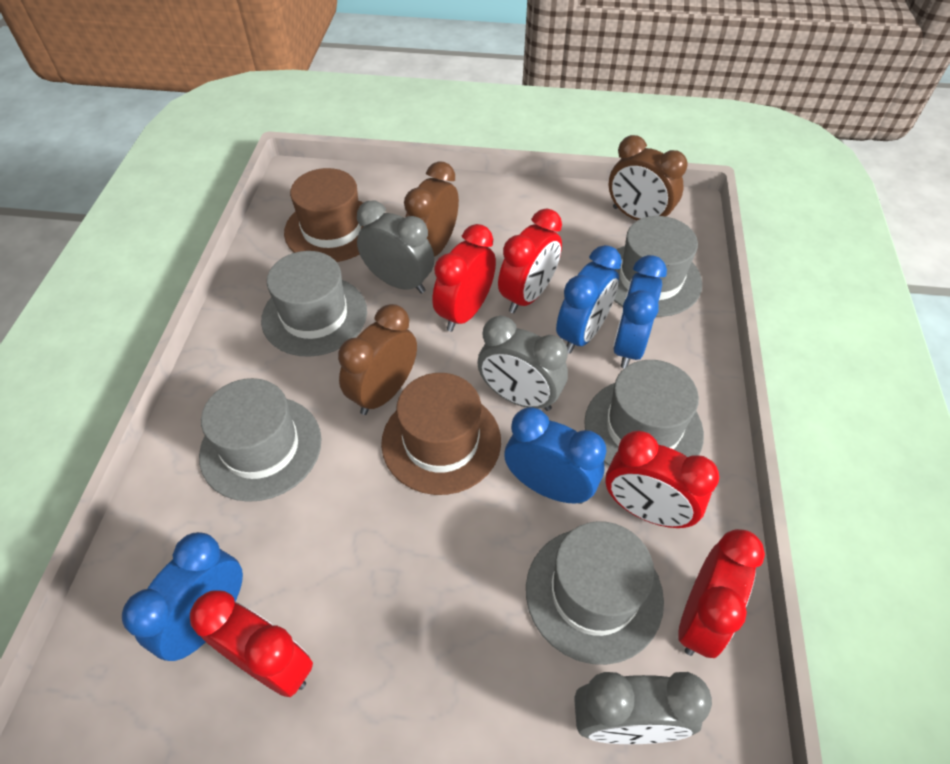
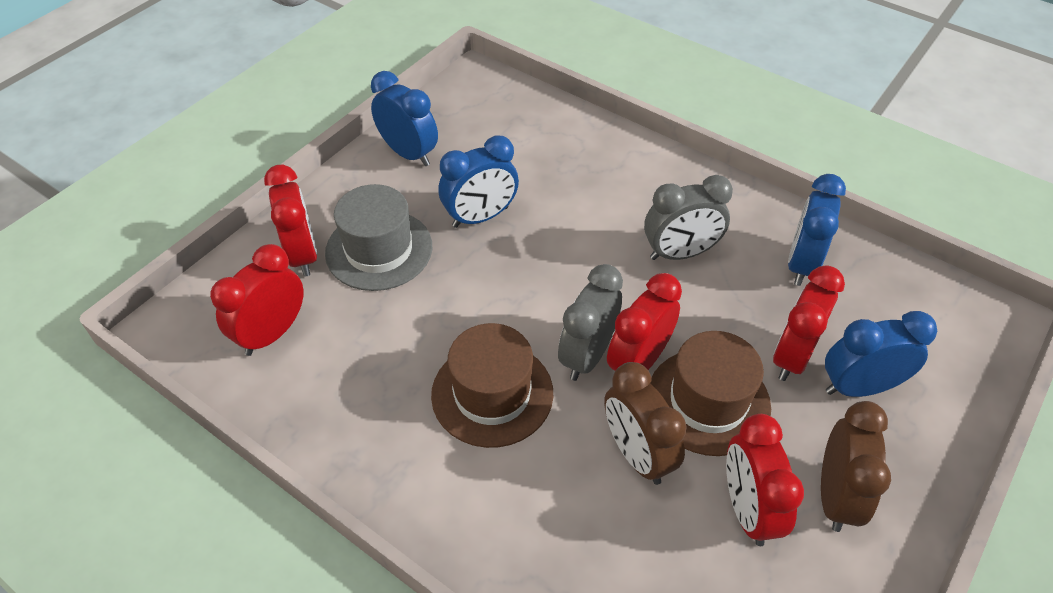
brown clock: 3 -> 2
grey clock: 3 -> 2
grey hat: 5 -> 1

